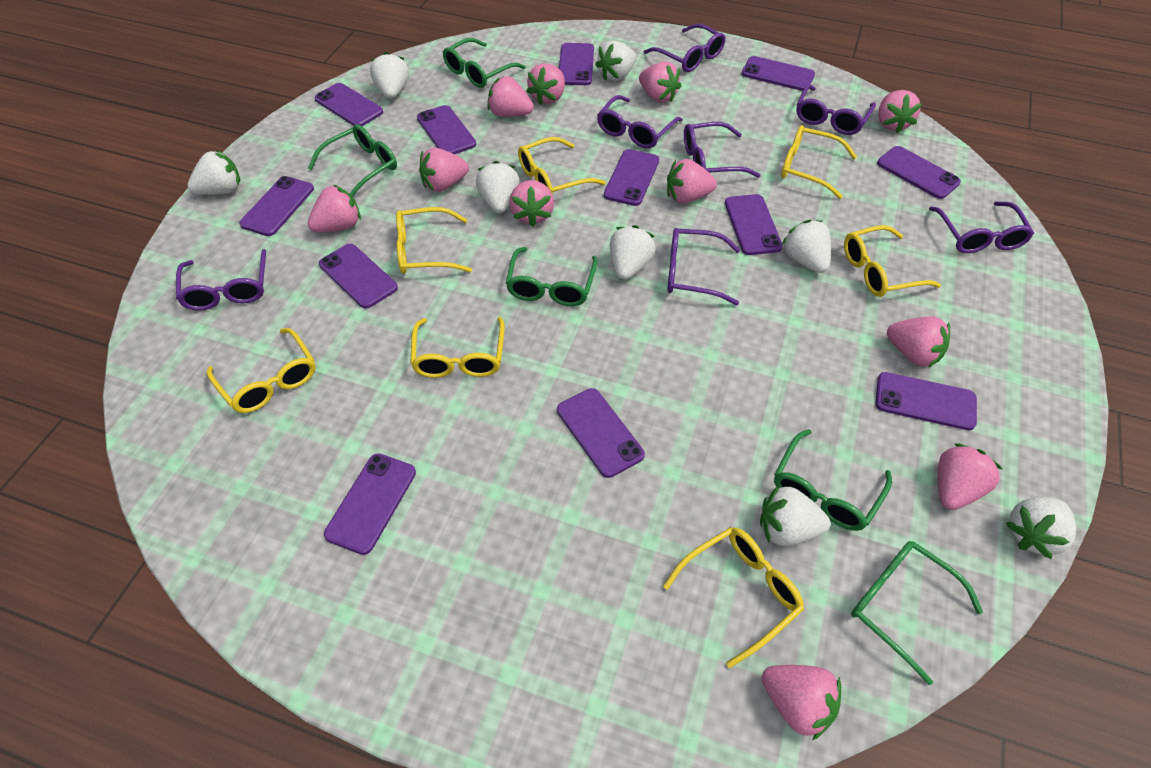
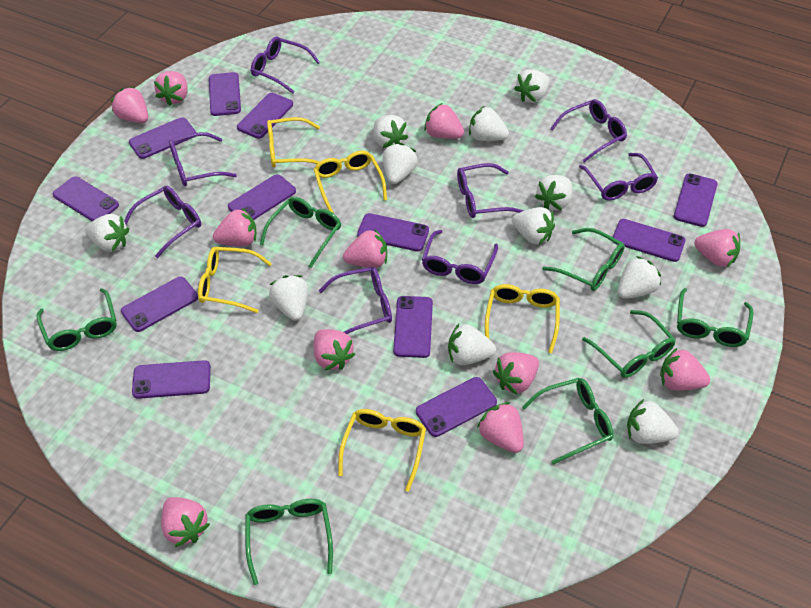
green glasses: 5 -> 7
purple glasses: 7 -> 8
white strawberry: 8 -> 11
yellow glasses: 7 -> 5

